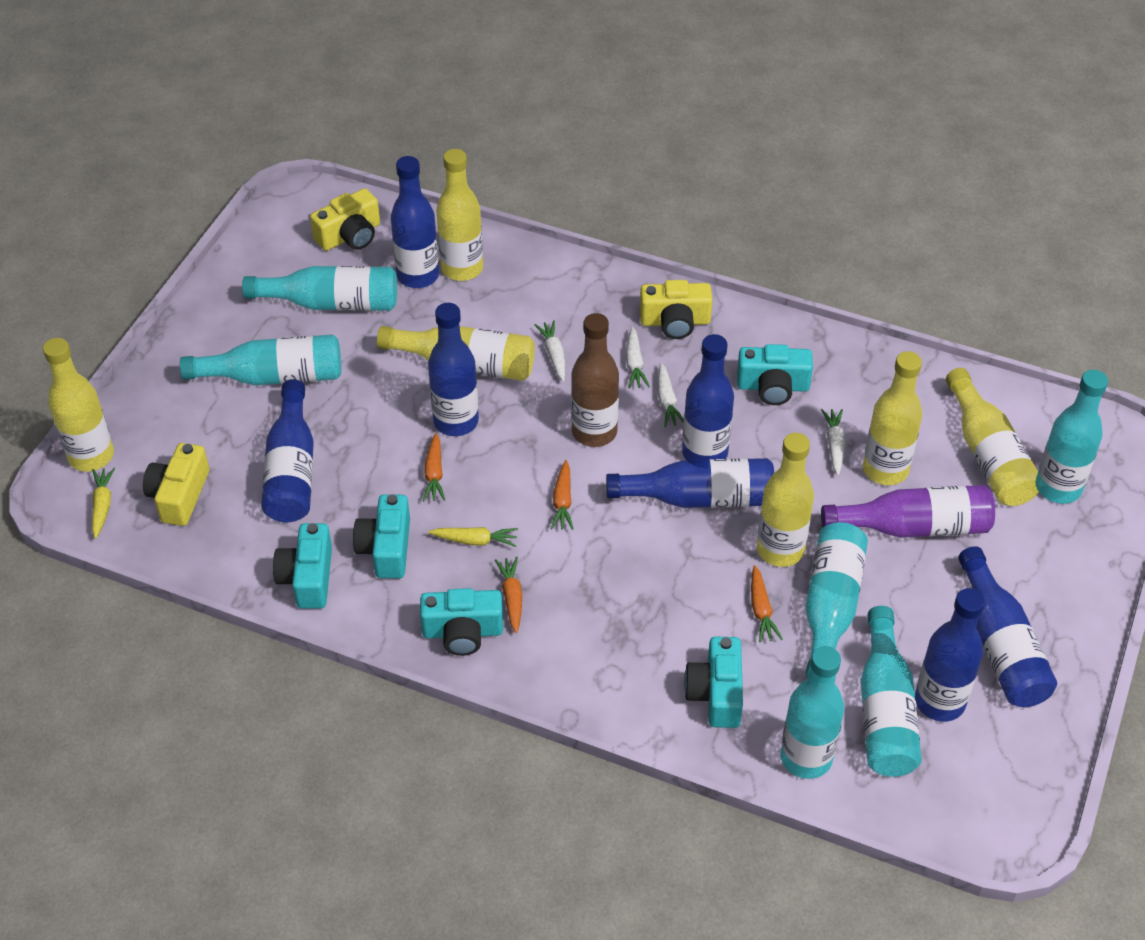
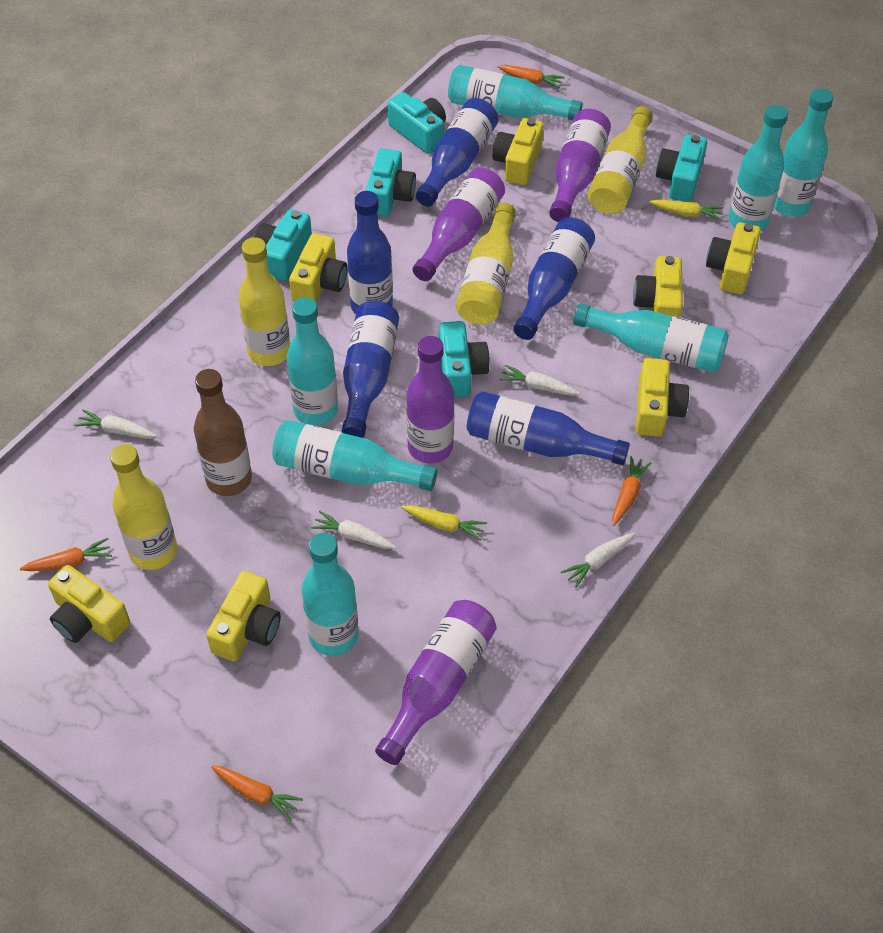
blue bottle: 7 -> 5
purple bottle: 1 -> 4
turquoise bottle: 6 -> 7
yellow bottle: 6 -> 4
yellow camera: 3 -> 7

